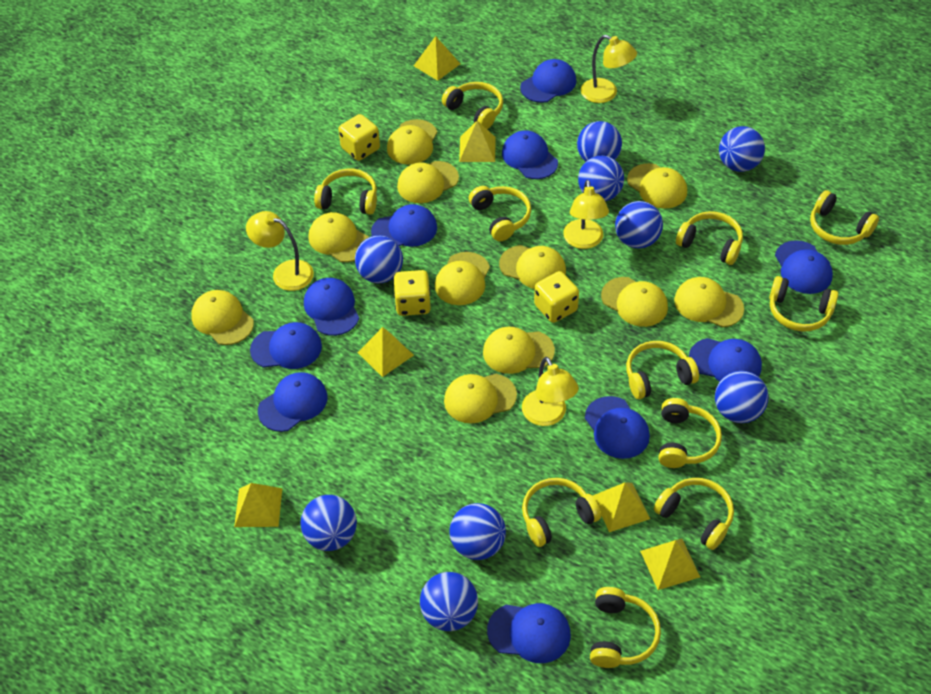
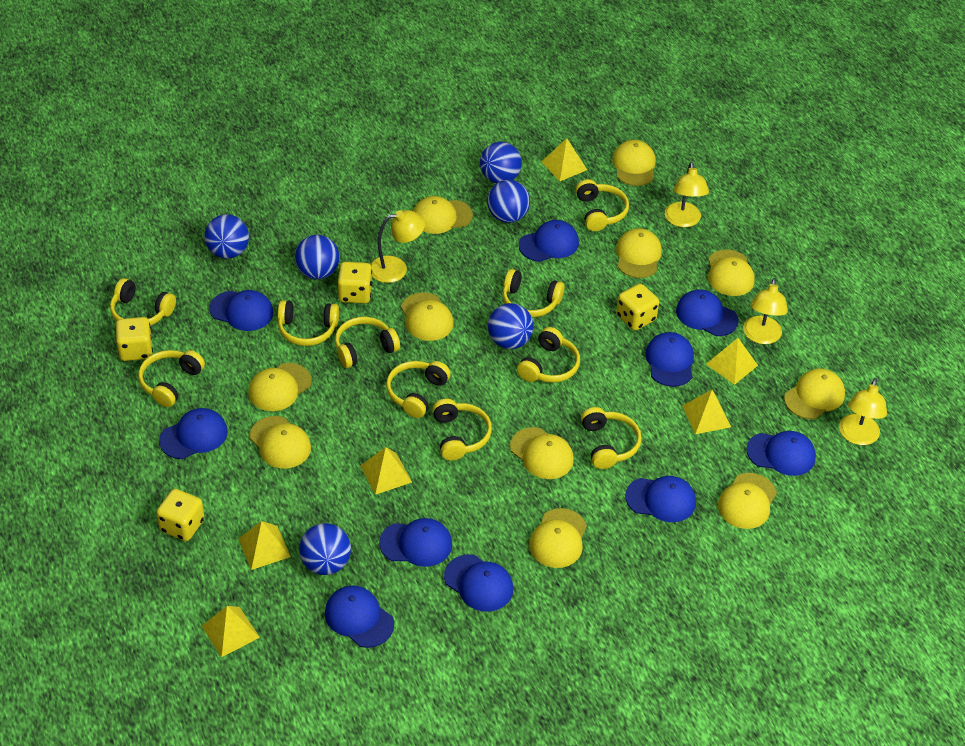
blue ball: 9 -> 6
yellow dice: 3 -> 4
yellow headphones: 11 -> 10

